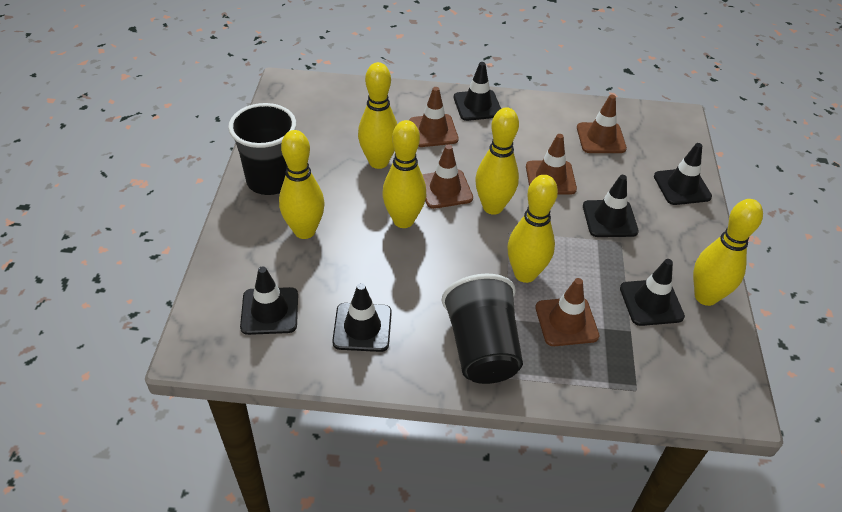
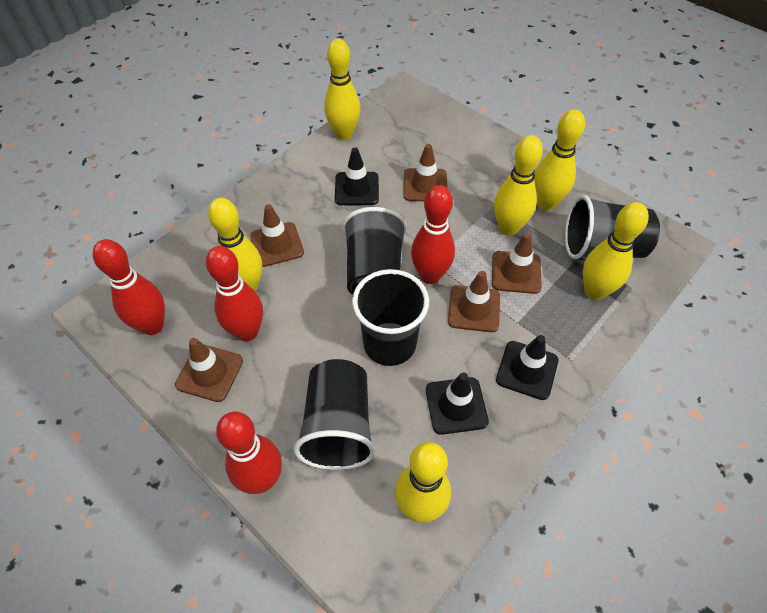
black cup: 2 -> 4
black traffic cone: 6 -> 3
red bowling pin: 0 -> 4

